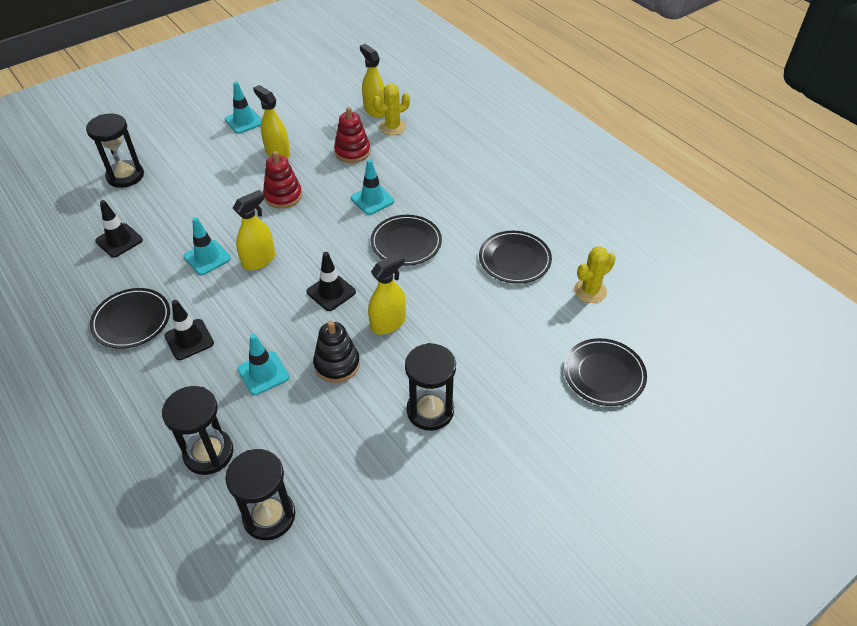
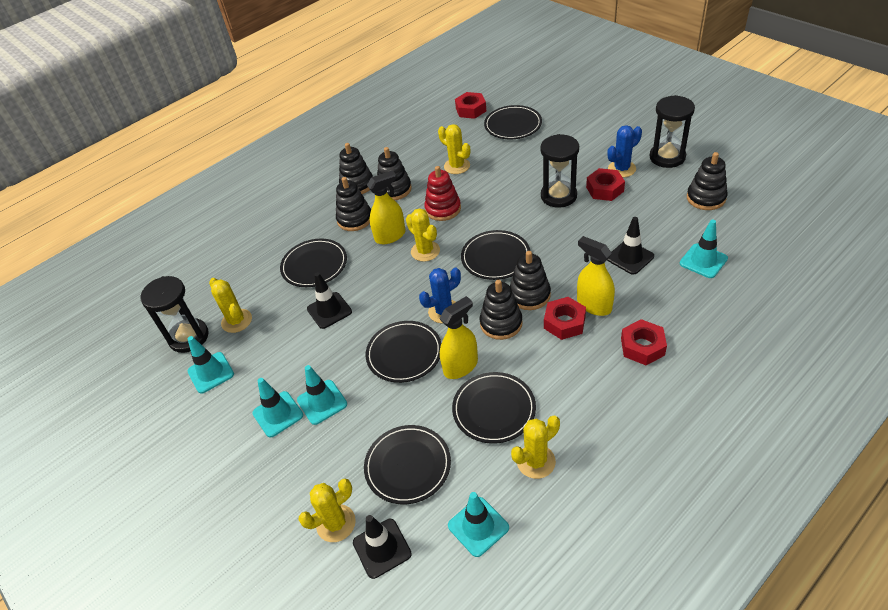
black hourglass: 4 -> 3
black plate: 4 -> 6
black stacking toy: 1 -> 6
blue cactus: 0 -> 2
red nut: 0 -> 4
red stacking toy: 2 -> 1
turquoise traffic cone: 4 -> 5
yellow cactus: 2 -> 5
yellow spray bottle: 4 -> 3

